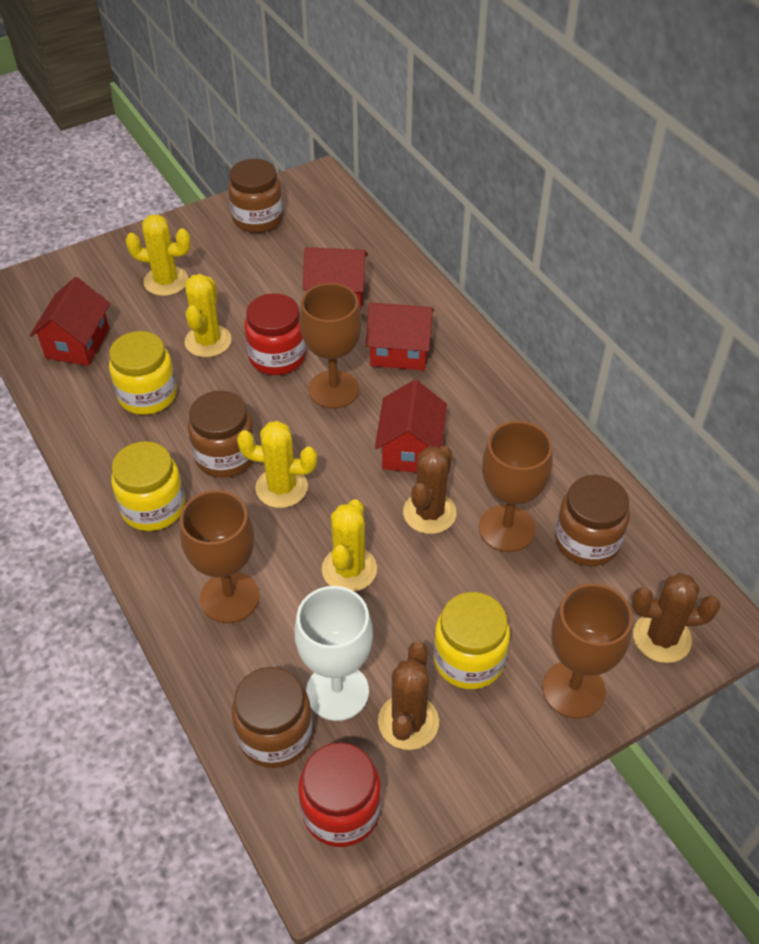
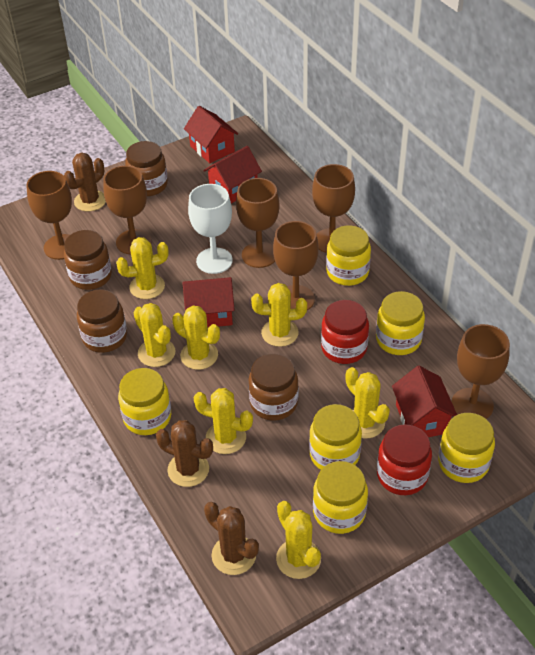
brown goblet: 4 -> 6
yellow cactus: 4 -> 7
yellow jar: 3 -> 6

